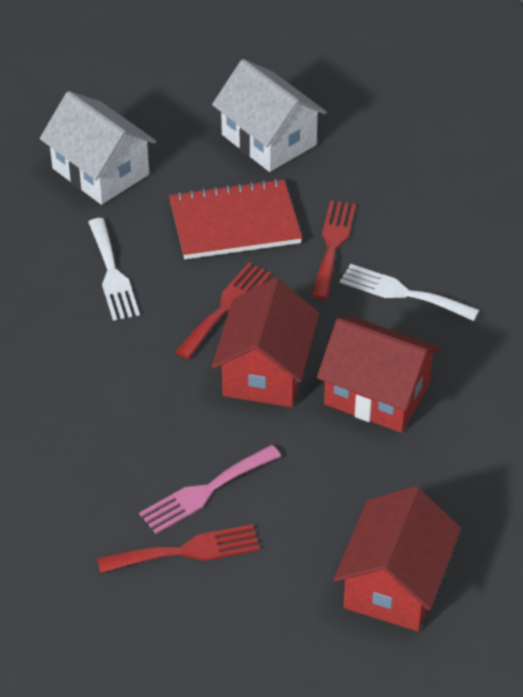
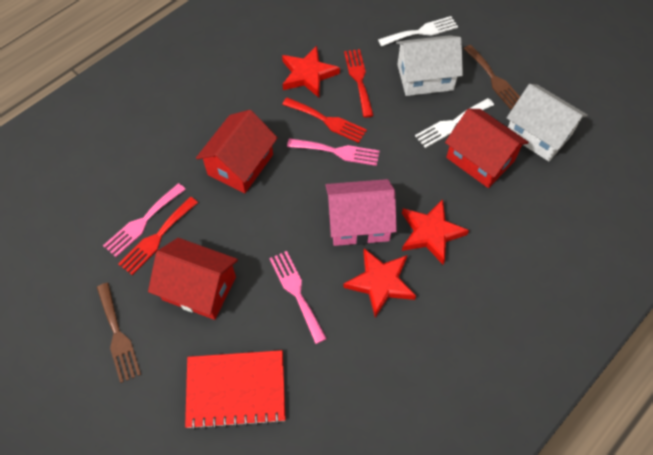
brown fork: 0 -> 2
pink fork: 1 -> 3
pink house: 0 -> 1
red star: 0 -> 3

